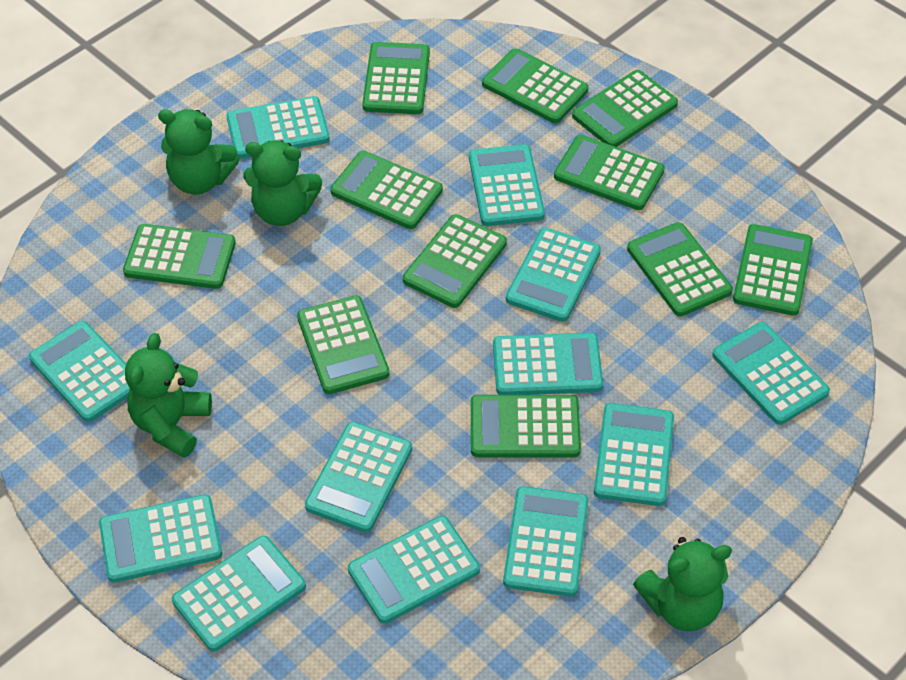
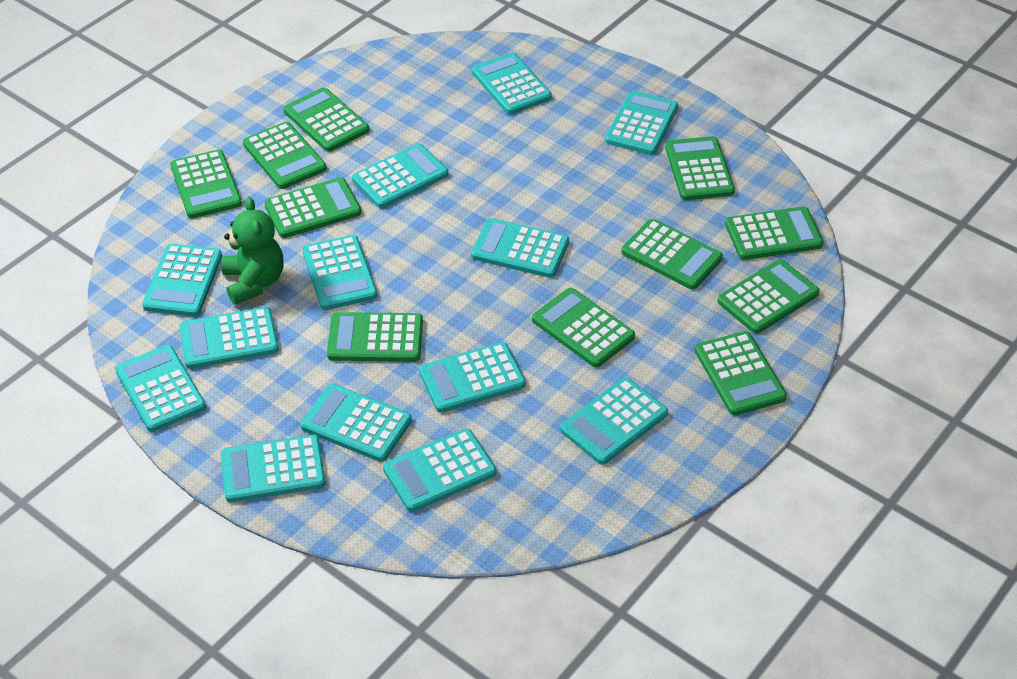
green teddy bear: 4 -> 1
turquoise calculator: 12 -> 13

